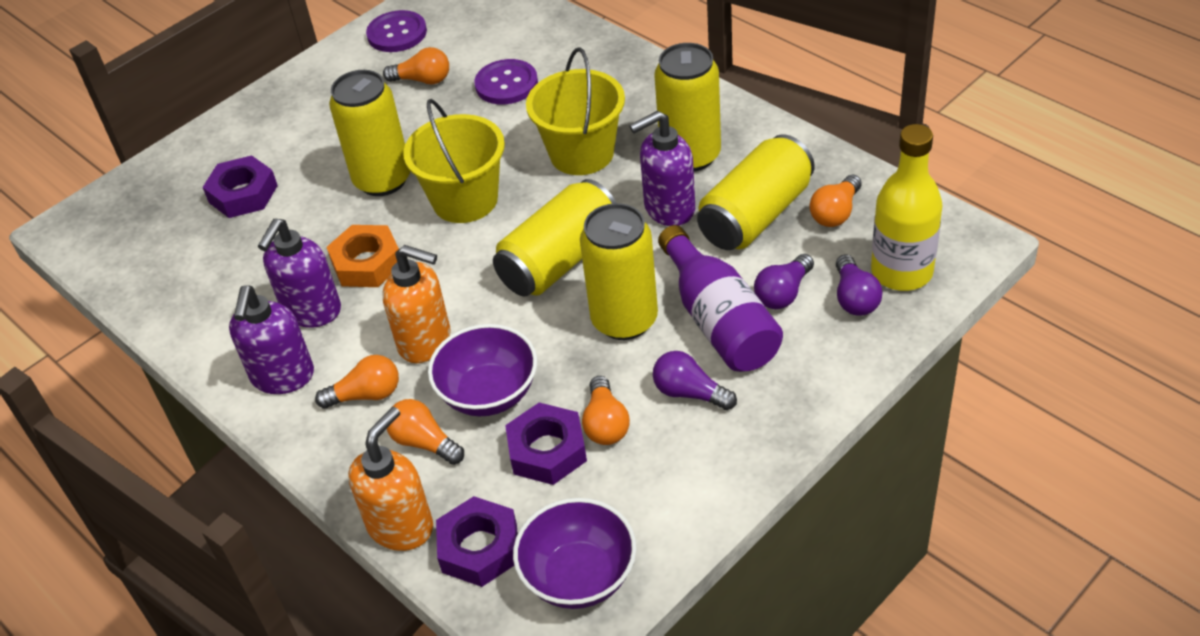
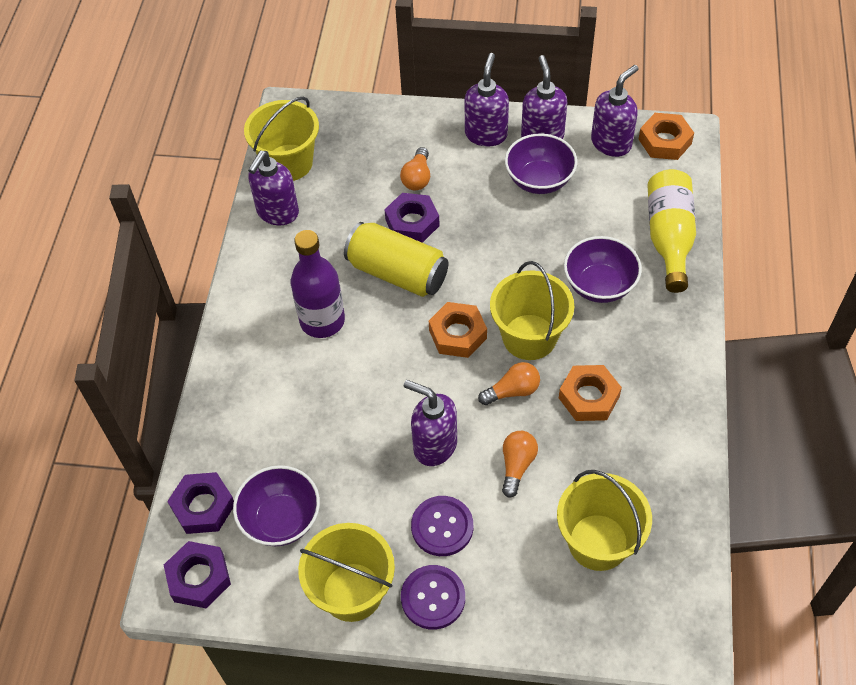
orange light bulb: 5 -> 3
orange nut: 1 -> 3
orange soap dispenser: 2 -> 0
purple bowl: 2 -> 3
purple light bulb: 3 -> 0
purple soap dispenser: 3 -> 5
yellow bucket: 2 -> 4
yellow can: 5 -> 1

